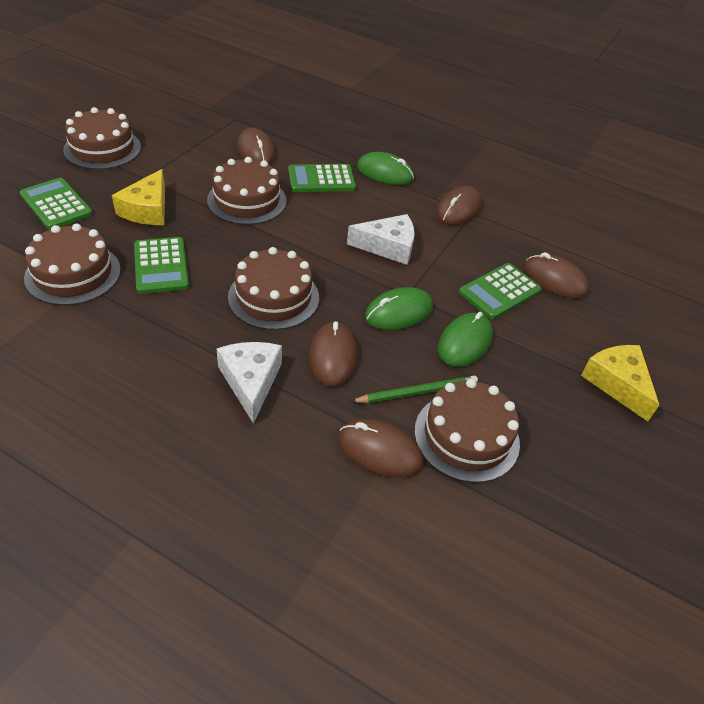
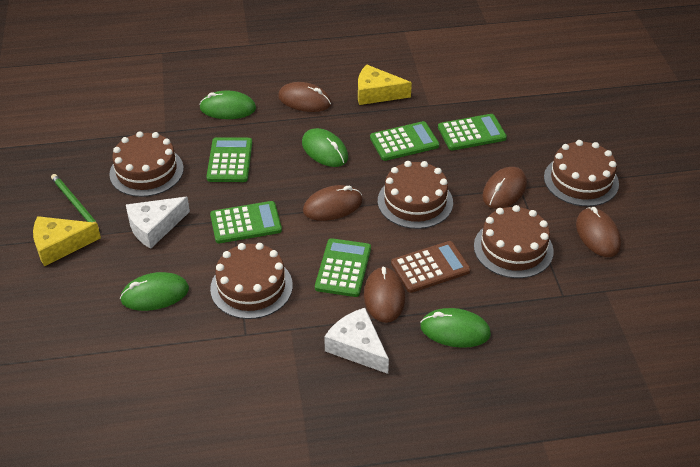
brown calculator: 0 -> 1
green calculator: 4 -> 5
green mouse: 3 -> 4

